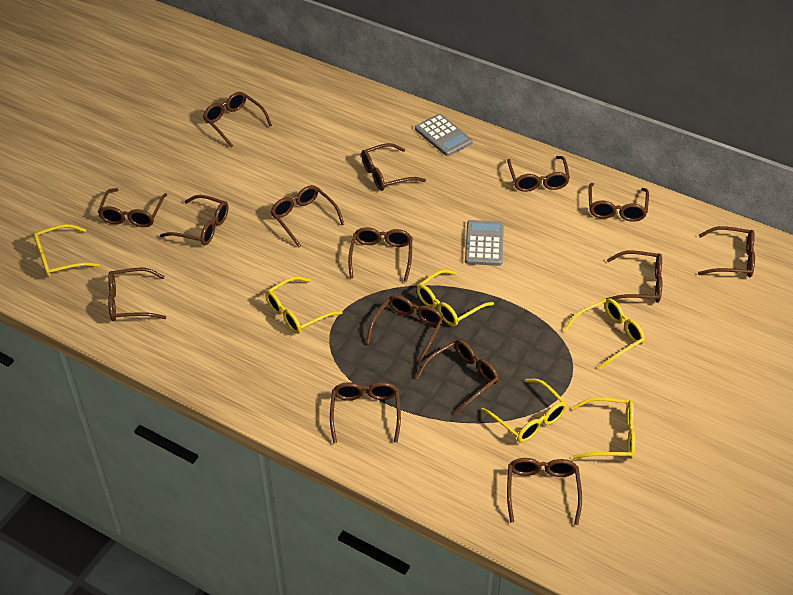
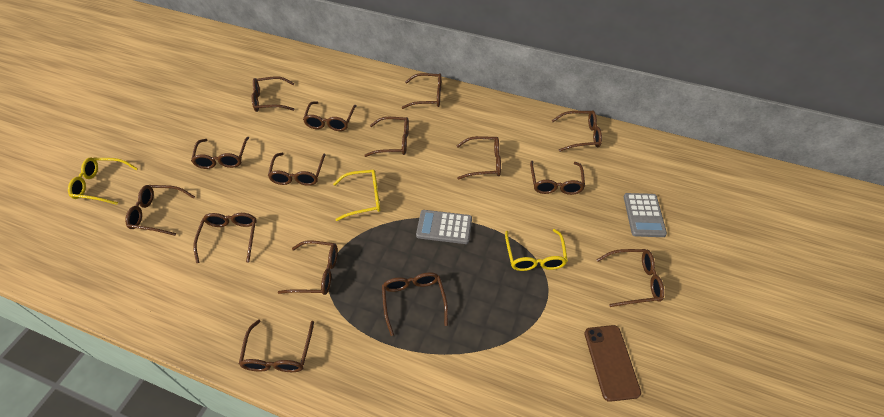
brown phone: 0 -> 1
yellow glasses: 6 -> 3

